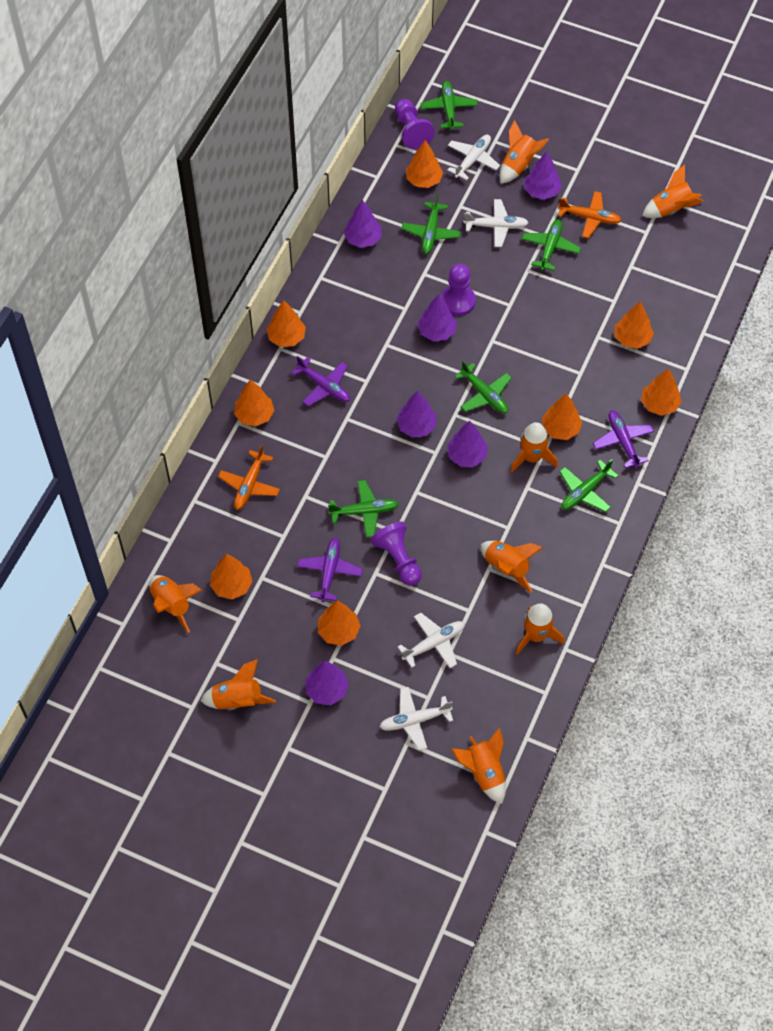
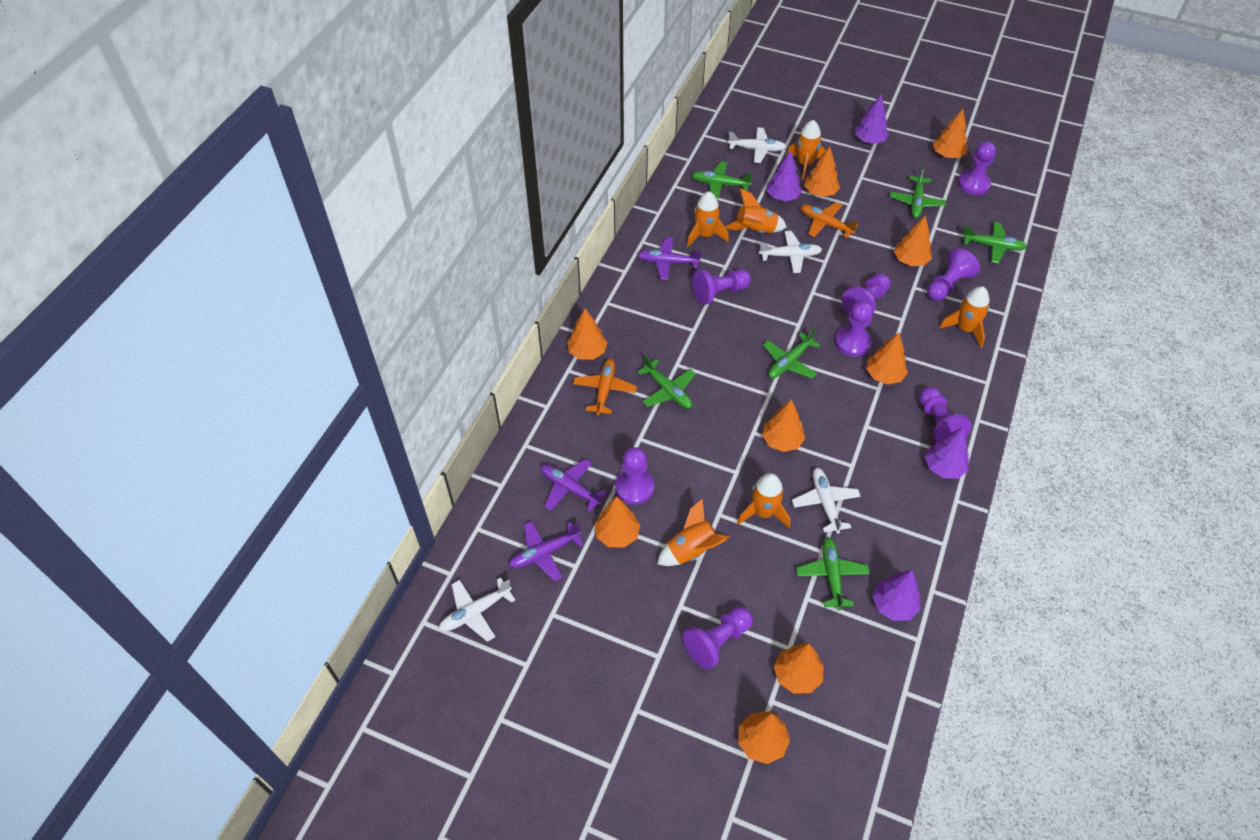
orange rocket: 8 -> 6
orange tree: 8 -> 9
purple pawn: 3 -> 8
purple tree: 6 -> 4

